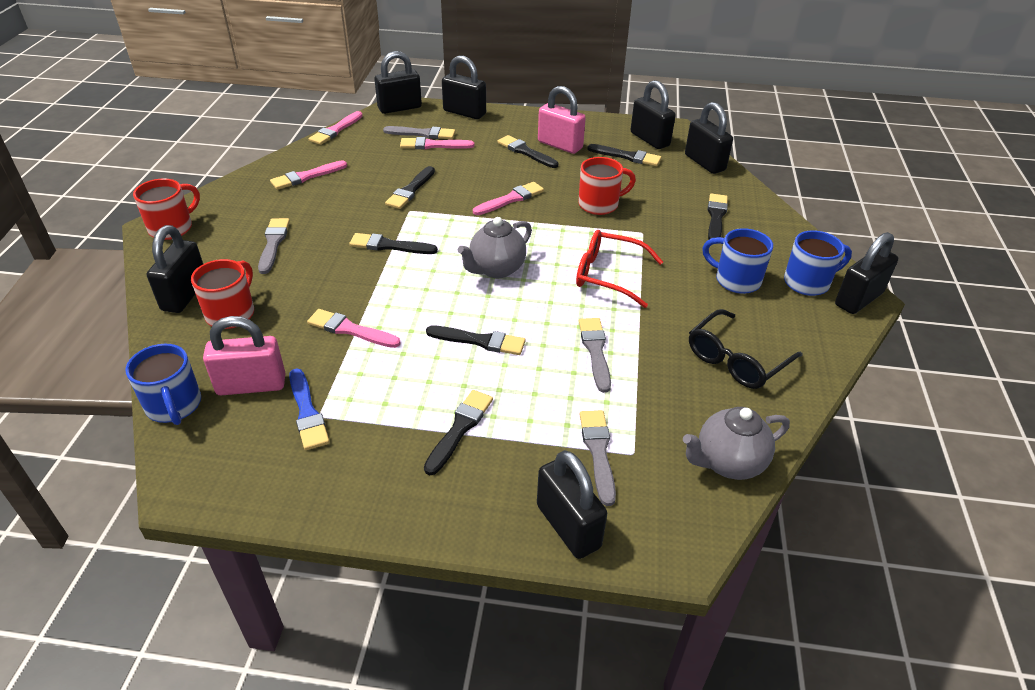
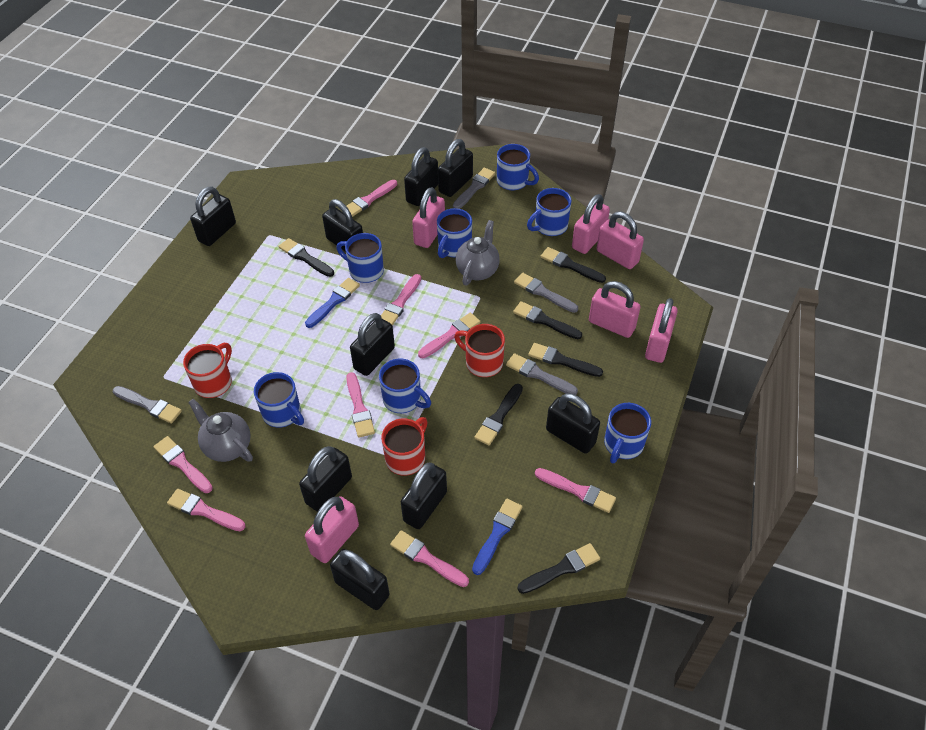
black brush: 7 -> 6
black glasses: 1 -> 0
black padlock: 7 -> 9
blue brush: 1 -> 2
blue mug: 3 -> 7
pink brush: 5 -> 8
pink padlock: 2 -> 6
red glasses: 1 -> 0

